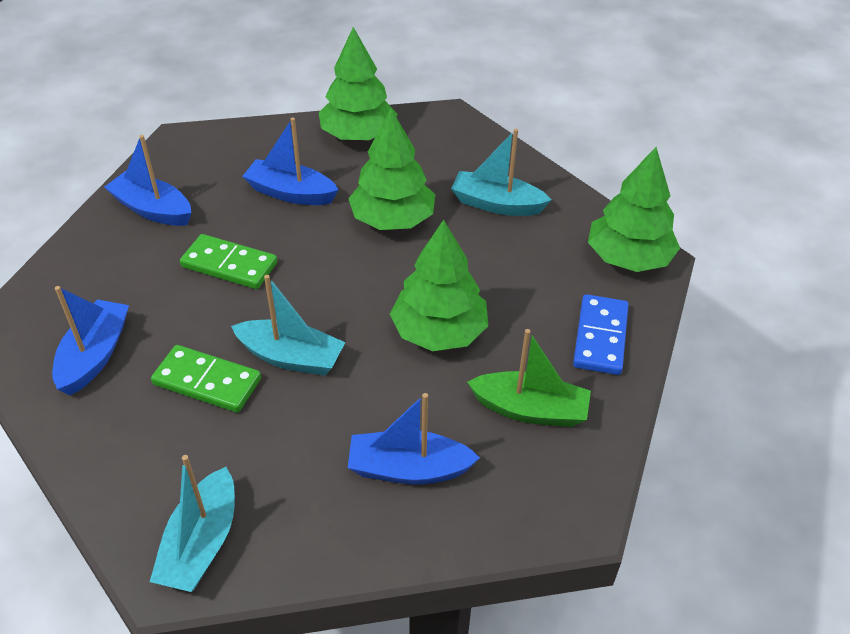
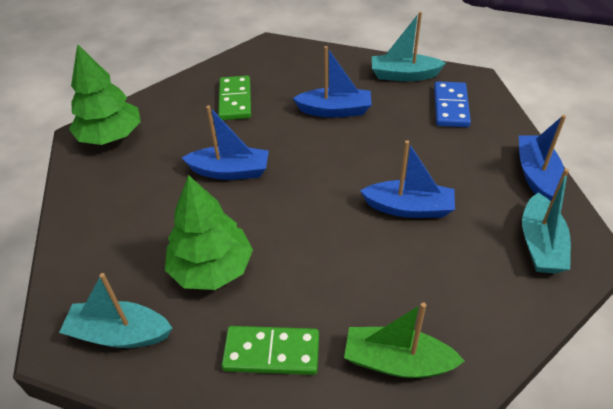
green tree: 4 -> 2

